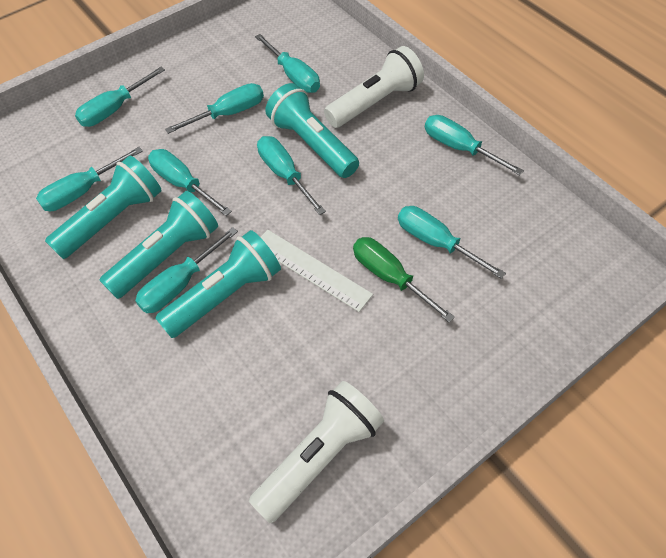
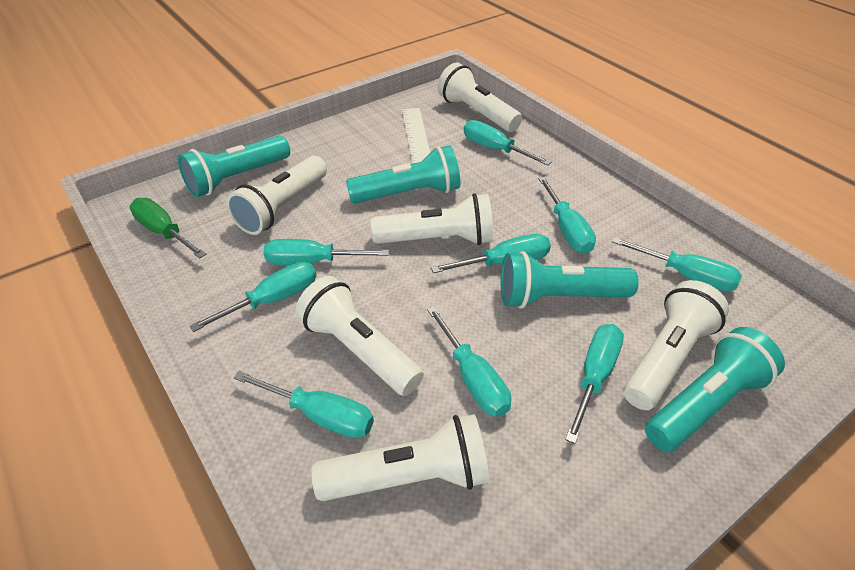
white flashlight: 2 -> 6

